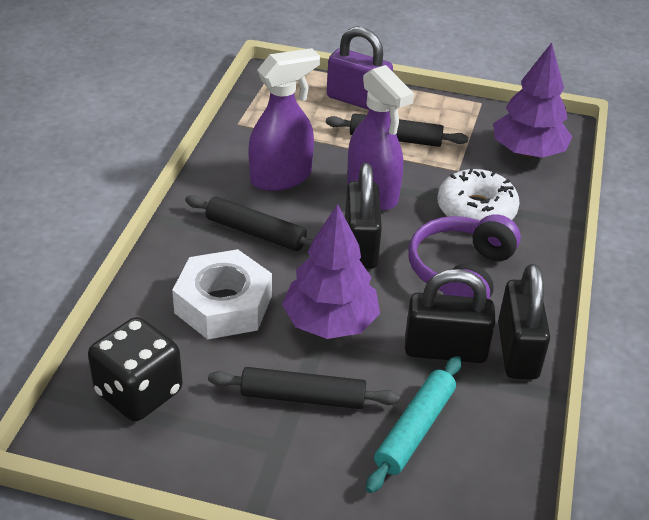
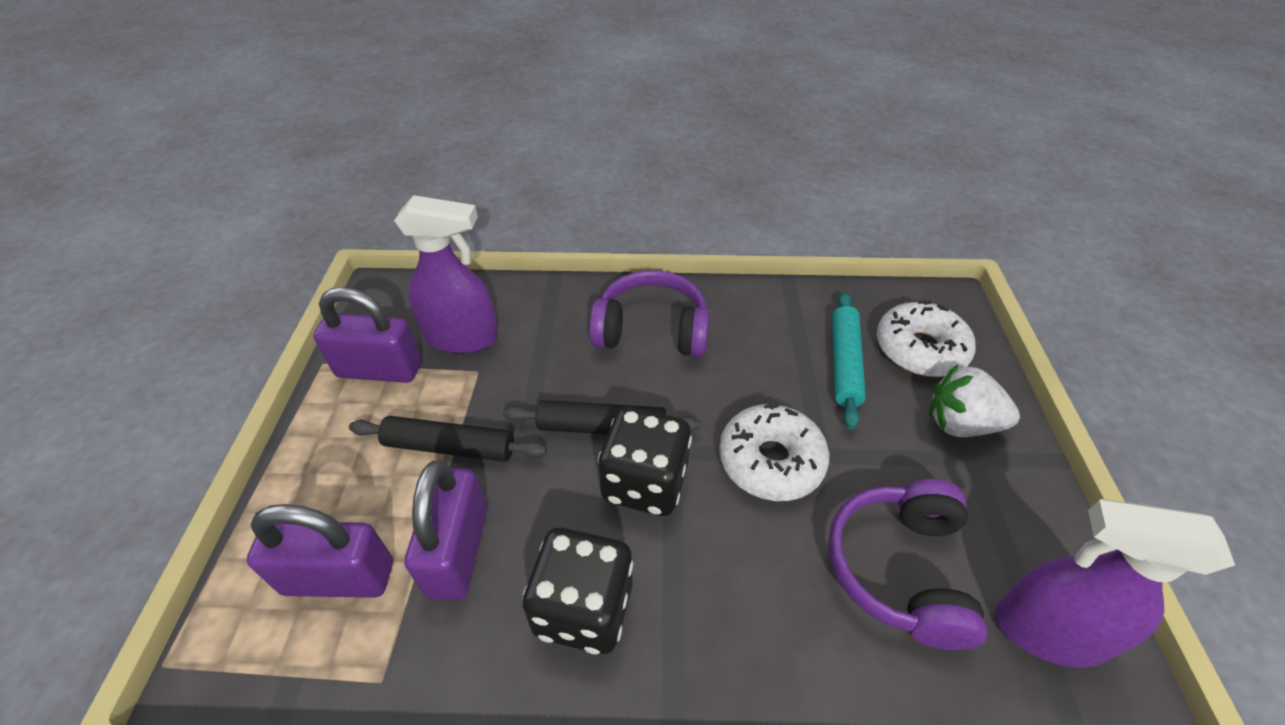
black dice: 1 -> 2
black padlock: 3 -> 0
black rolling pin: 3 -> 2
purple headphones: 1 -> 2
purple padlock: 1 -> 3
purple tree: 2 -> 0
white donut: 1 -> 2
white nut: 1 -> 0
white strawberry: 0 -> 1

